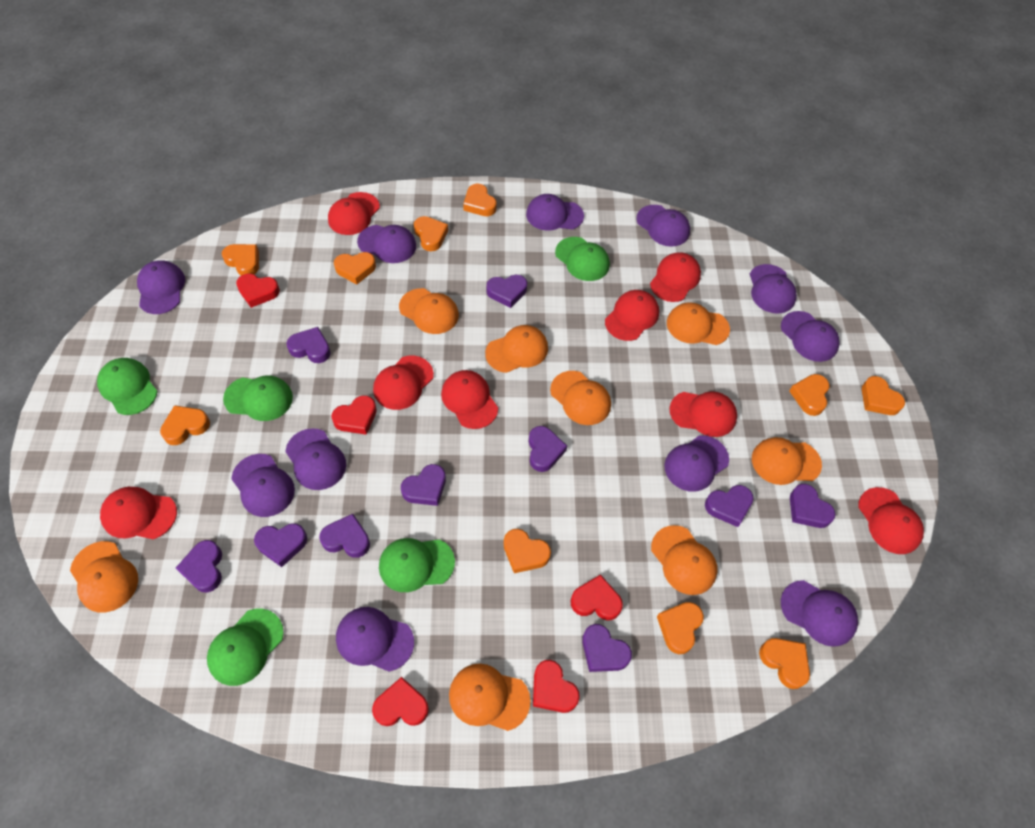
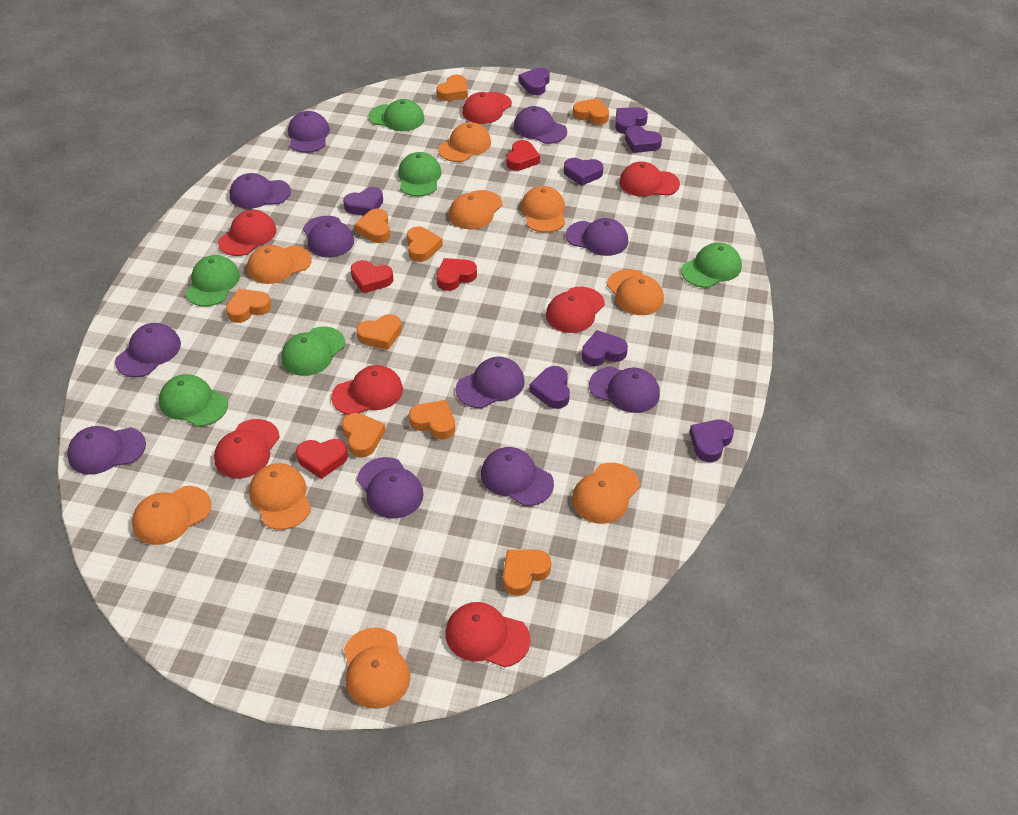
green cap: 5 -> 6
orange cap: 8 -> 9
orange heart: 10 -> 9
purple heart: 10 -> 8
red cap: 8 -> 7
red heart: 5 -> 4

